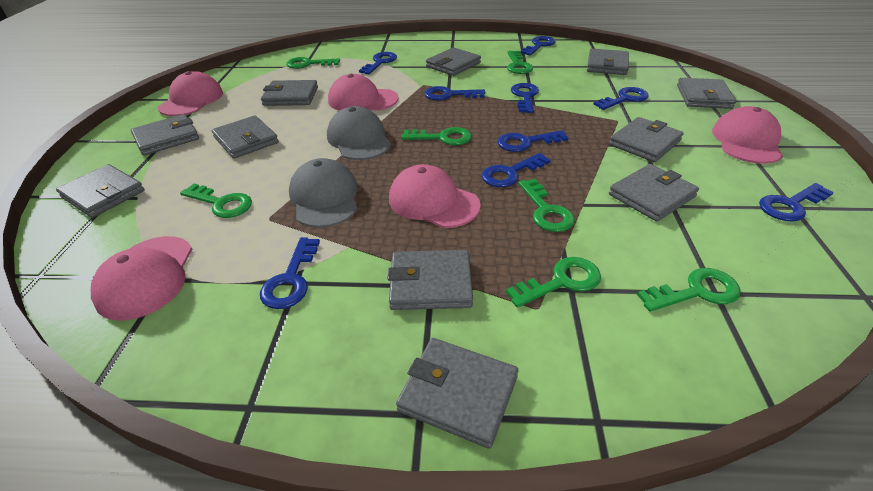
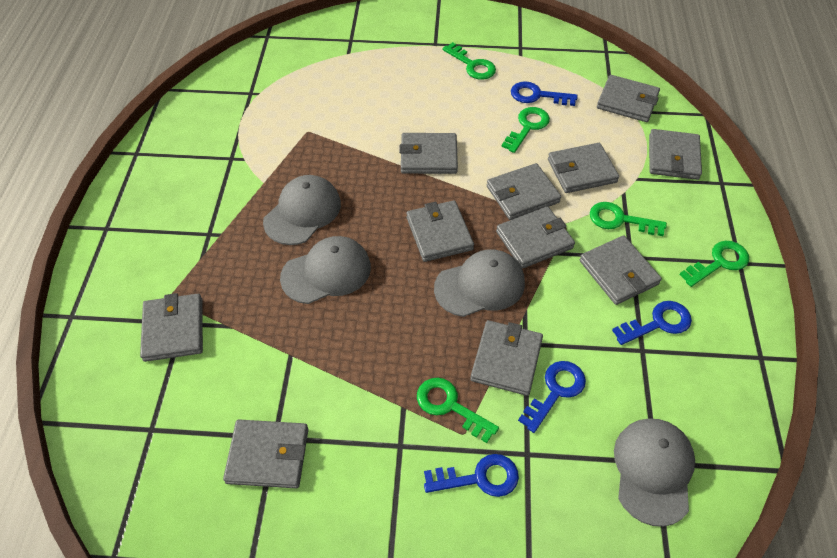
blue key: 9 -> 4
green key: 7 -> 5
grey cap: 2 -> 4
pink cap: 5 -> 0

